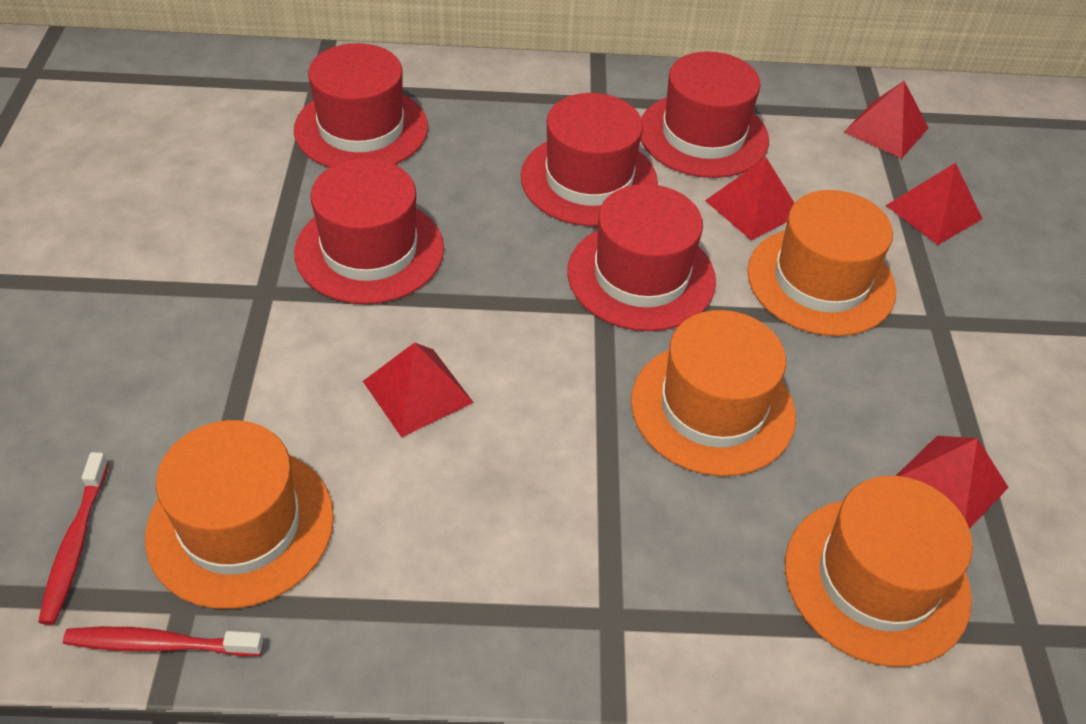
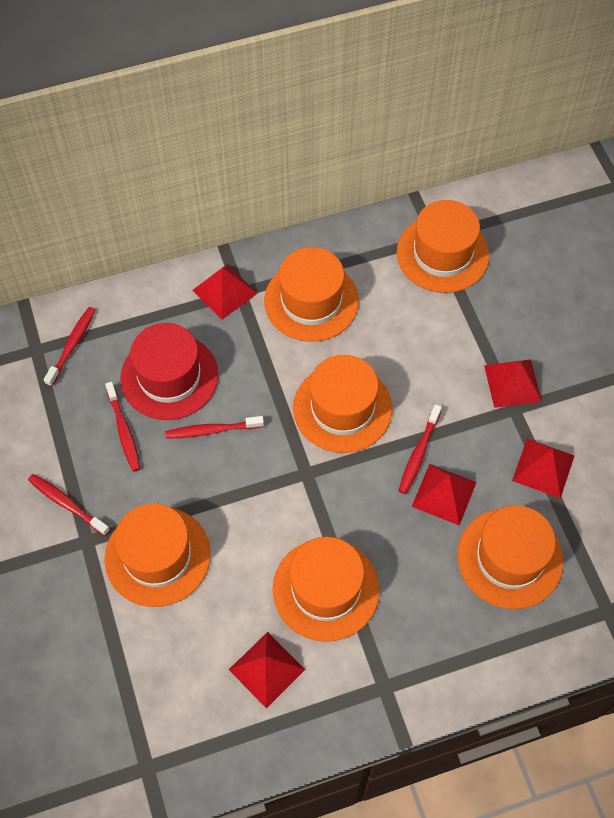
orange hat: 4 -> 6
red hat: 5 -> 1
red toothbrush: 2 -> 5

